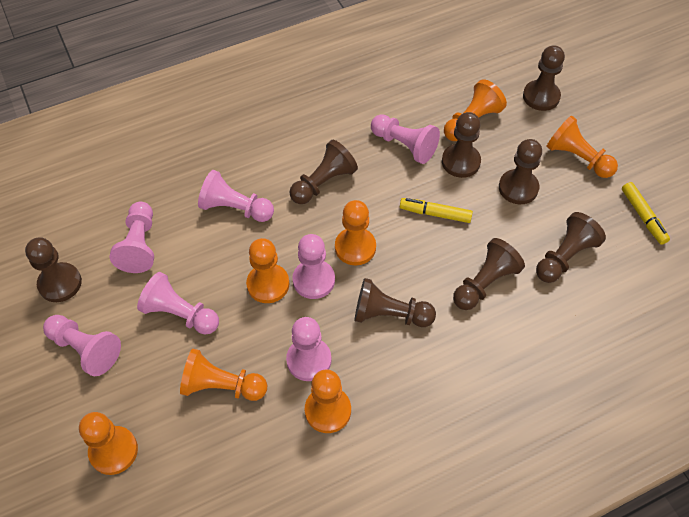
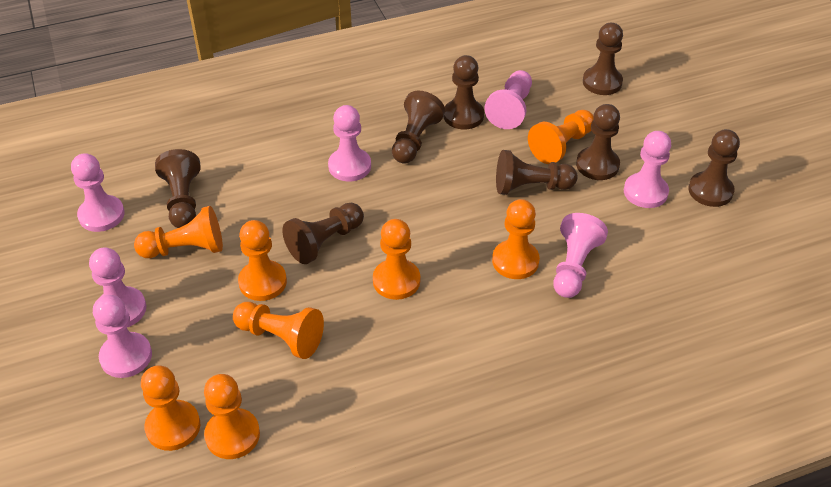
orange pawn: 7 -> 8
yellow marker: 2 -> 0

